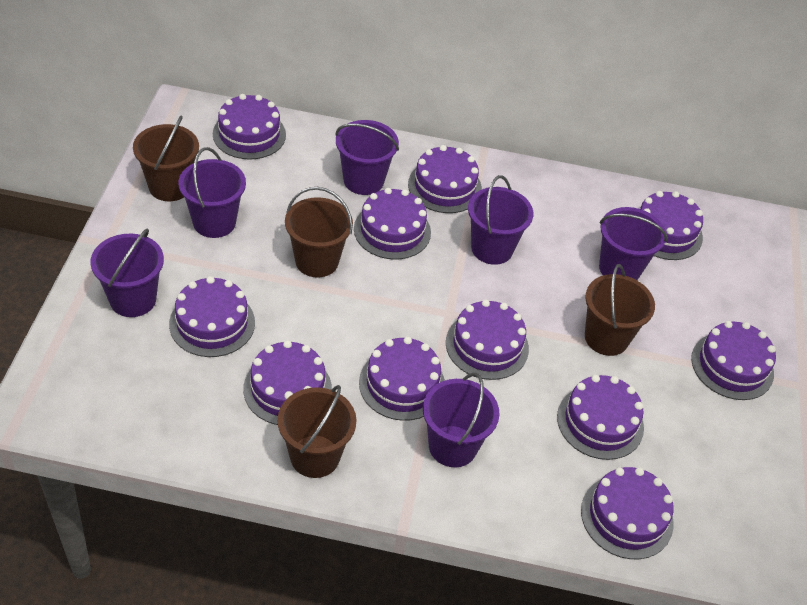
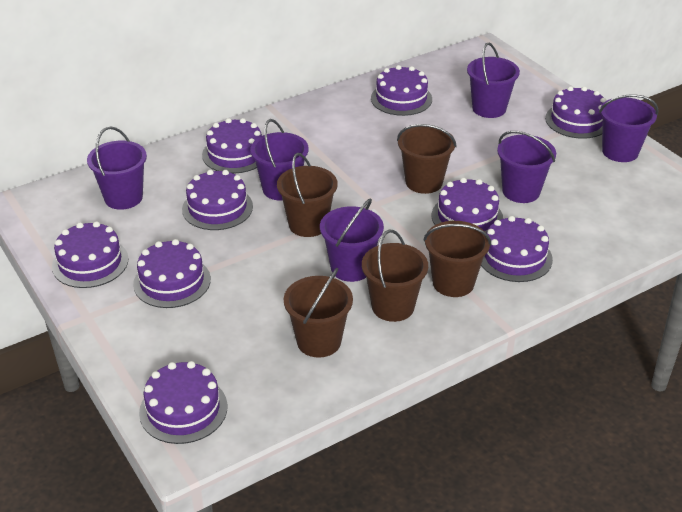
brown bucket: 4 -> 5
purple cake: 11 -> 9

